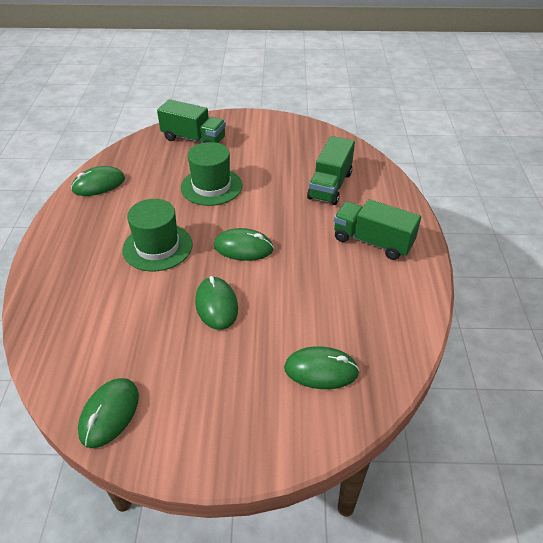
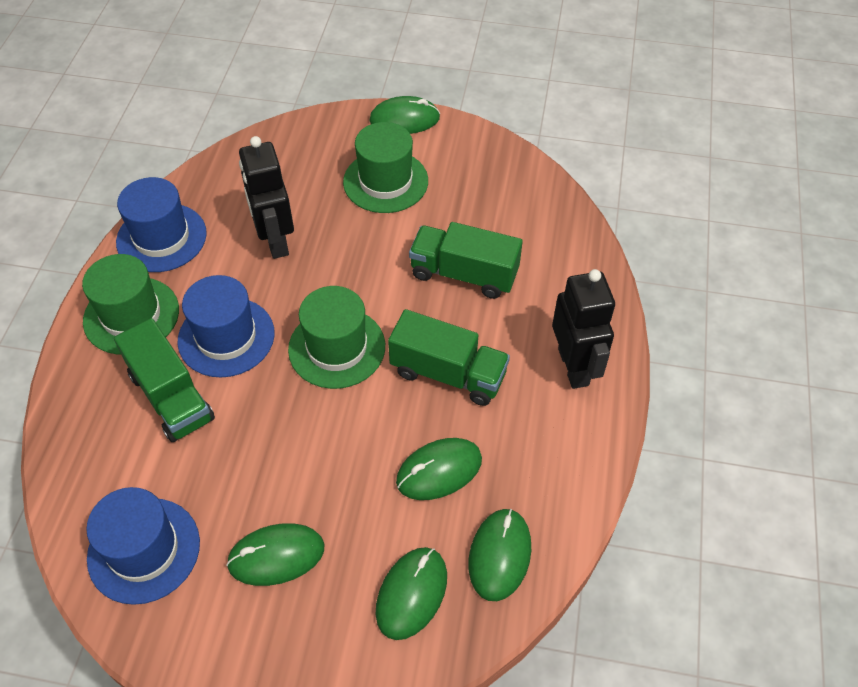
black robot: 0 -> 2
blue hat: 0 -> 3
green hat: 2 -> 3

